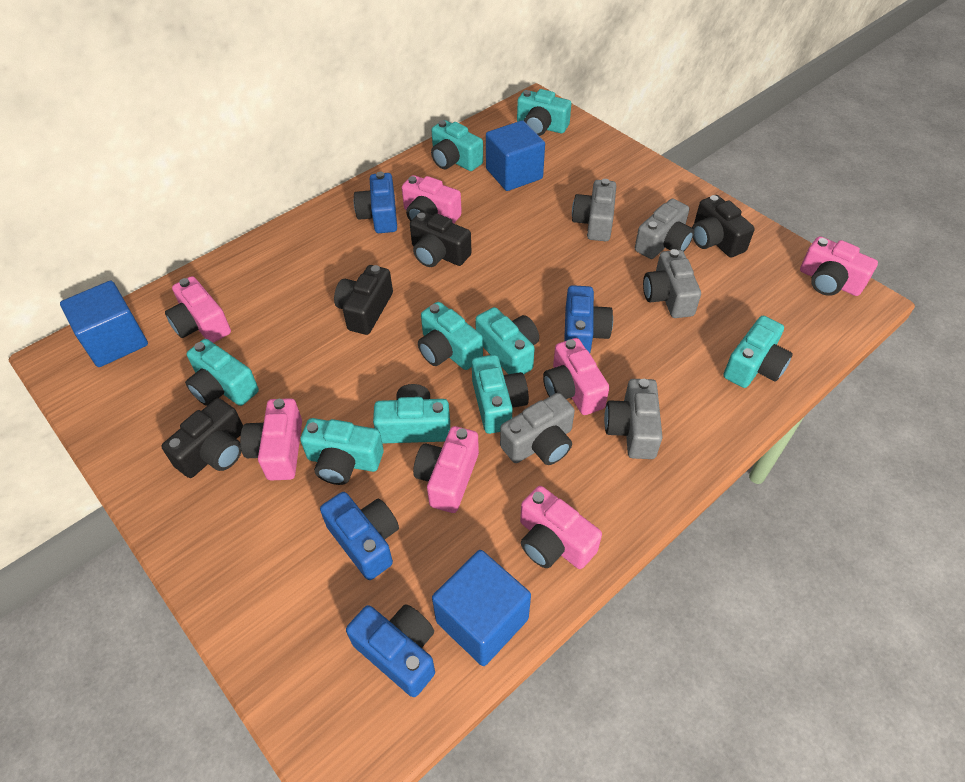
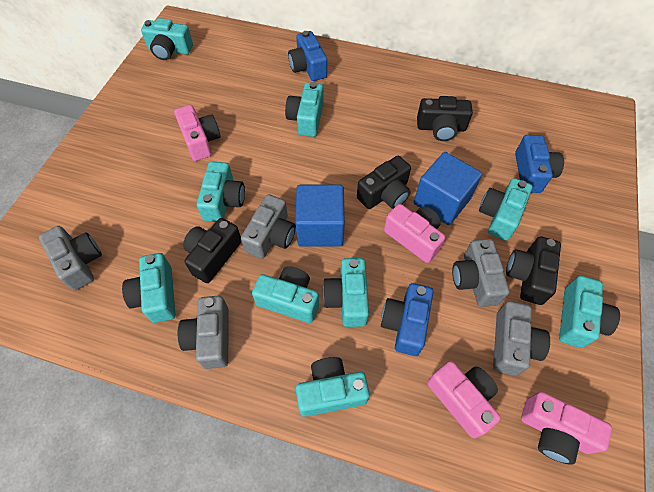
blue camera: 4 -> 3
blue cube: 3 -> 2
pink camera: 7 -> 4

